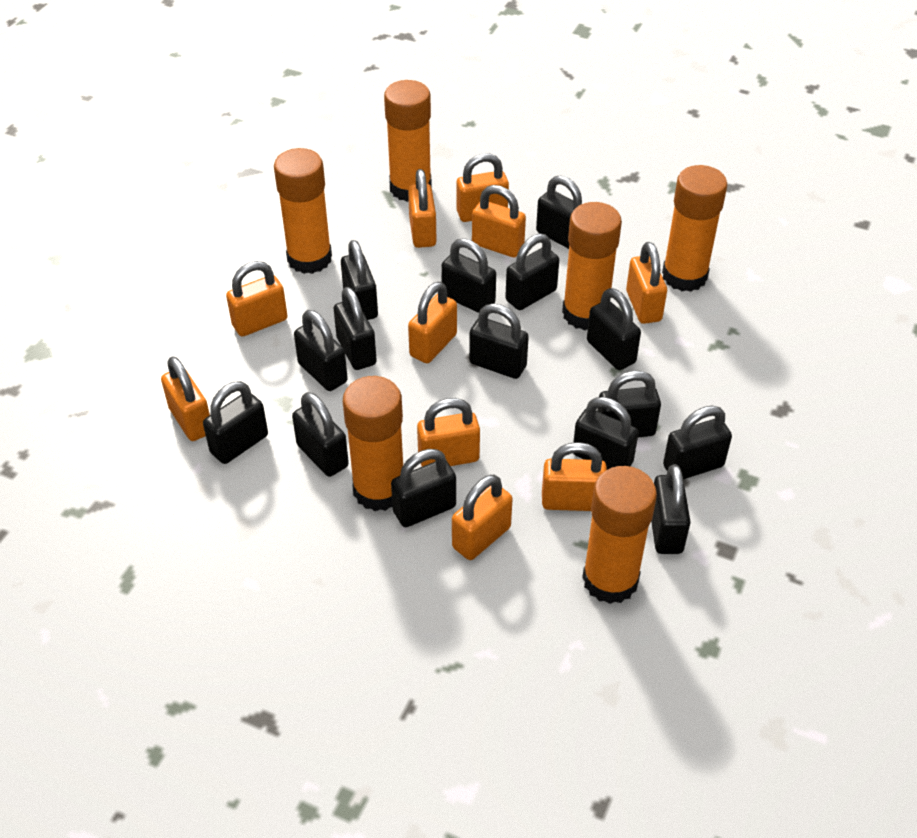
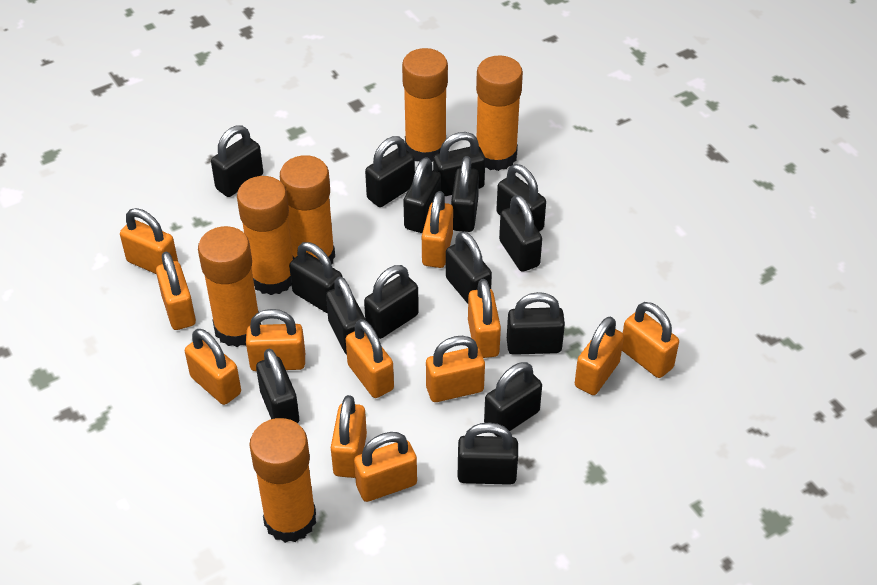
orange padlock: 10 -> 12

